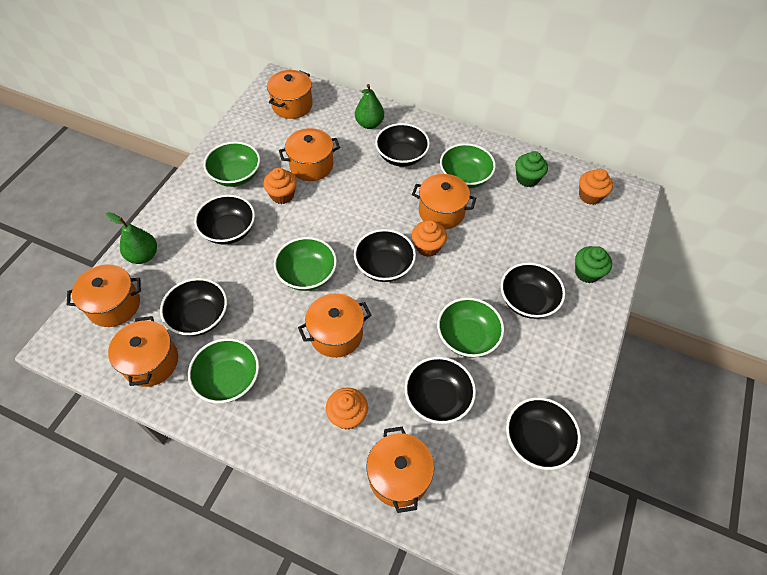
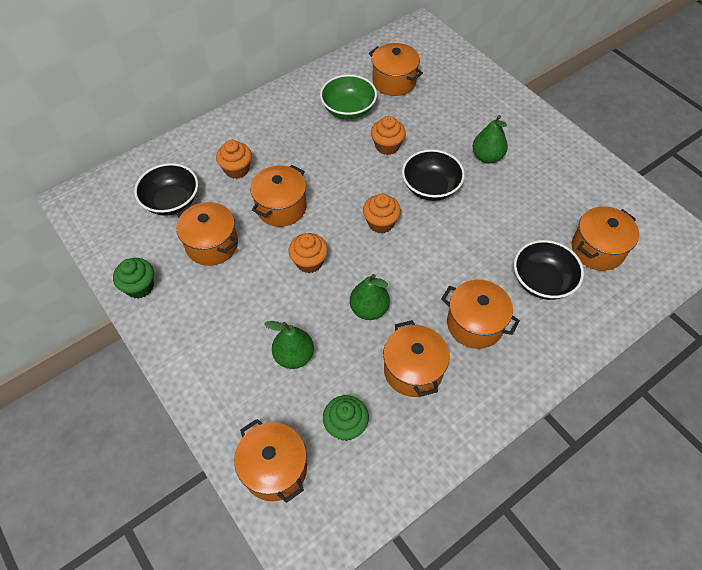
black bowl: 7 -> 3
green bowl: 5 -> 1
green pear: 2 -> 3

